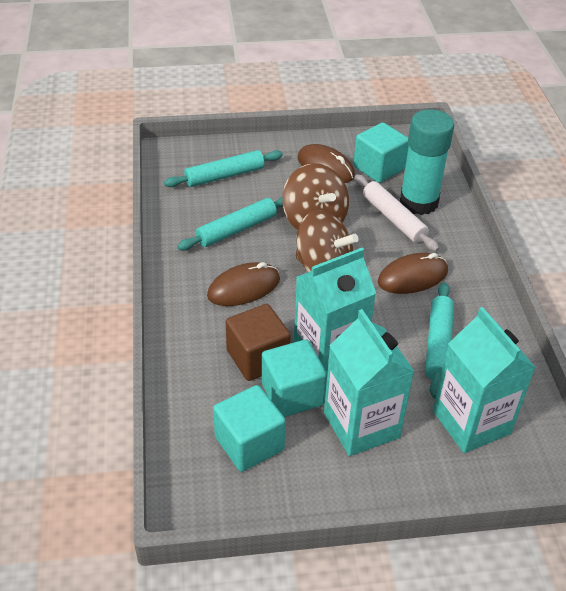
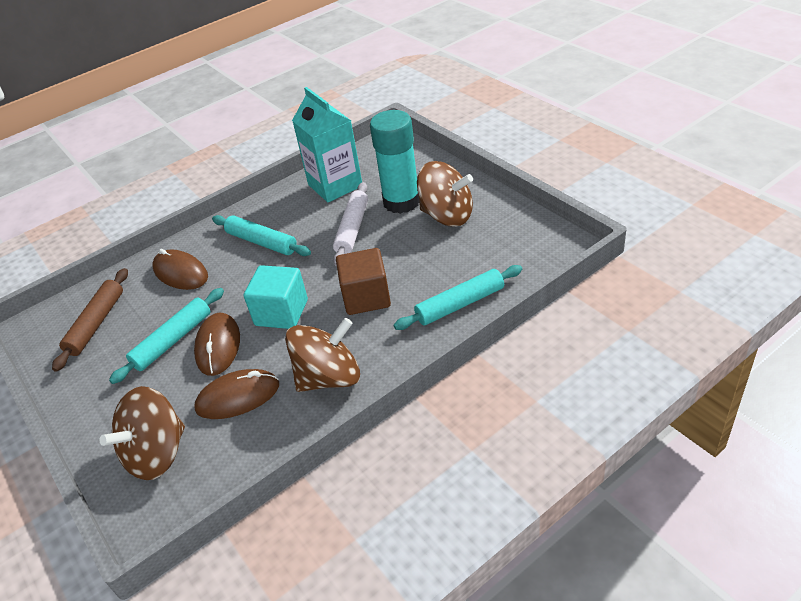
brown rolling pin: 0 -> 1
brown spinning top: 2 -> 3
turquoise carton: 3 -> 1
turquoise cube: 3 -> 1

